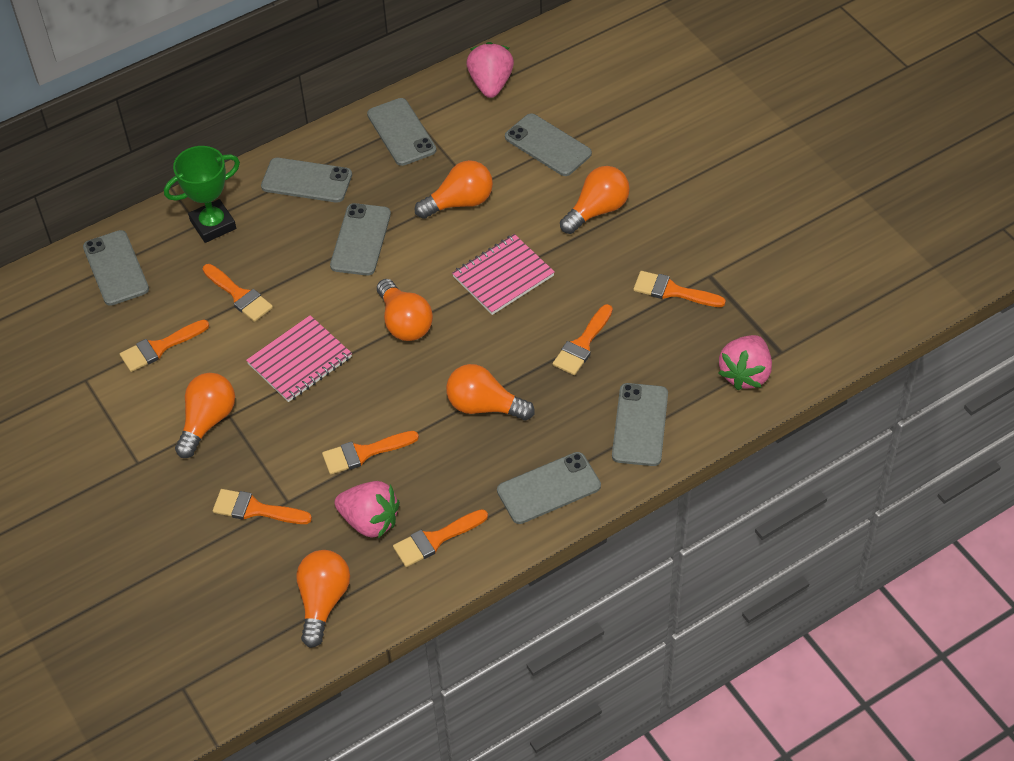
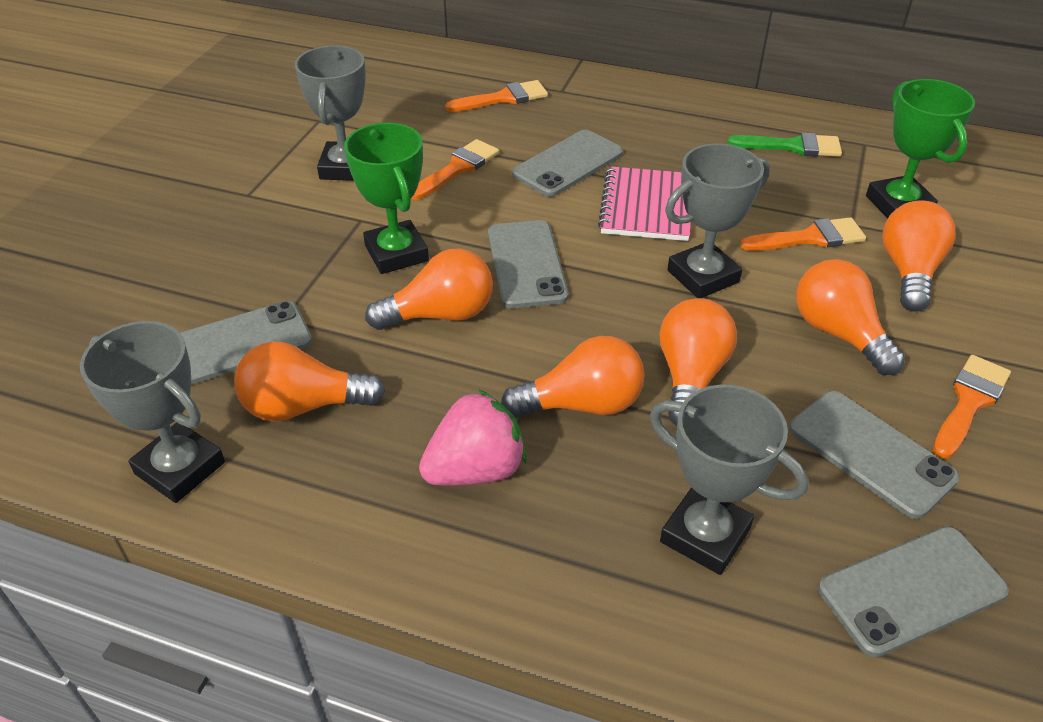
green brush: 0 -> 1
green trophy: 1 -> 2
grey phone: 7 -> 5
grey trophy: 0 -> 4
orange brush: 7 -> 4
pink notebook: 2 -> 1
pink strawberry: 3 -> 1

